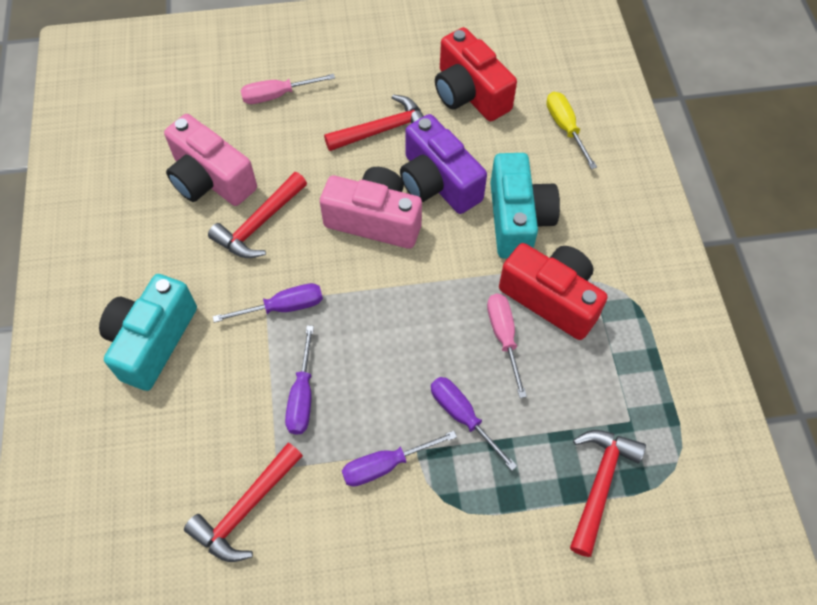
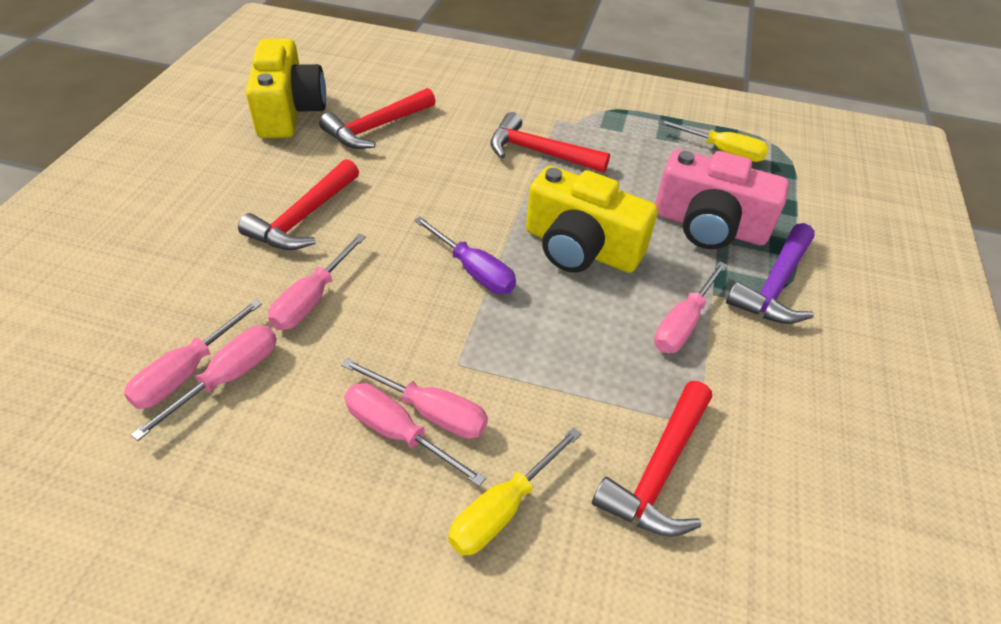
pink camera: 2 -> 1
pink screwdriver: 2 -> 6
purple camera: 1 -> 0
purple hammer: 0 -> 1
purple screwdriver: 4 -> 1
red camera: 2 -> 0
turquoise camera: 2 -> 0
yellow camera: 0 -> 2
yellow screwdriver: 1 -> 2

